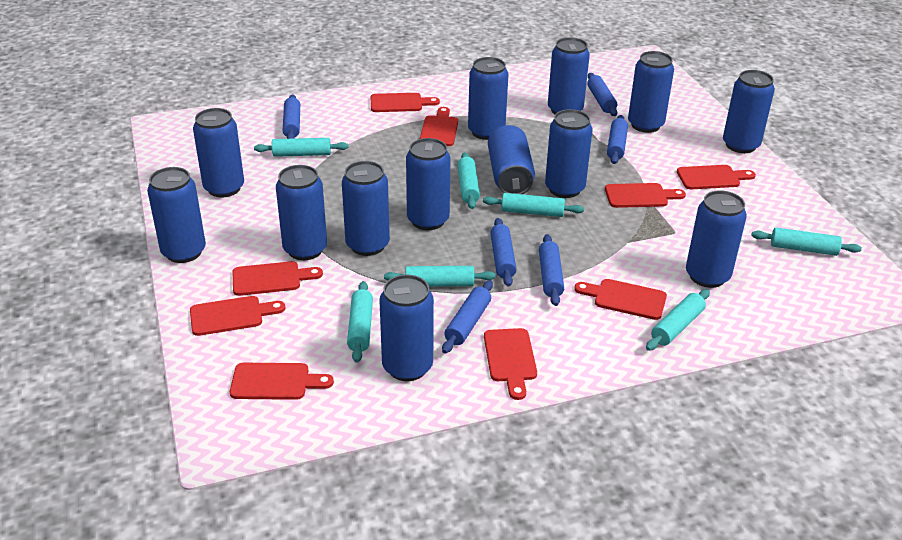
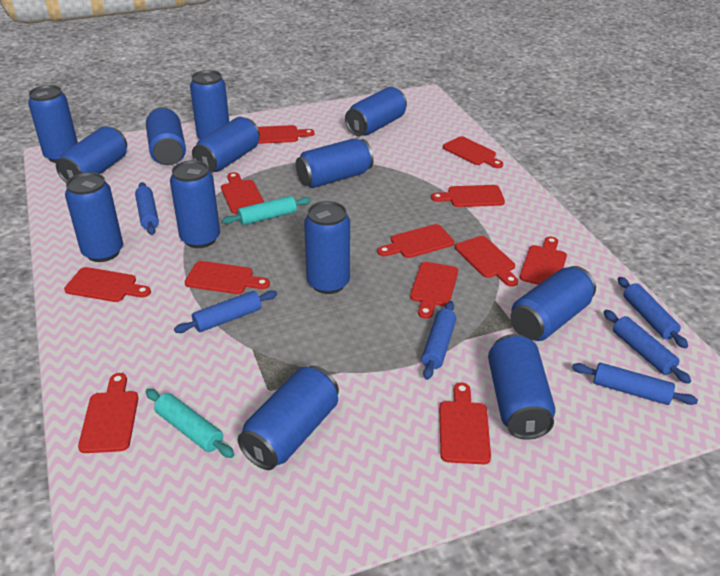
red cutting board: 9 -> 12
turquoise rolling pin: 7 -> 2

